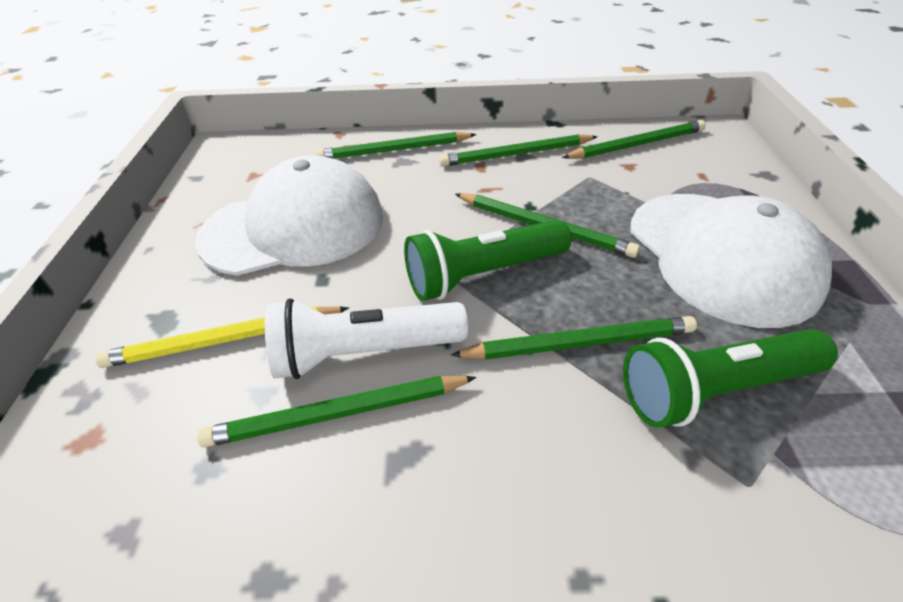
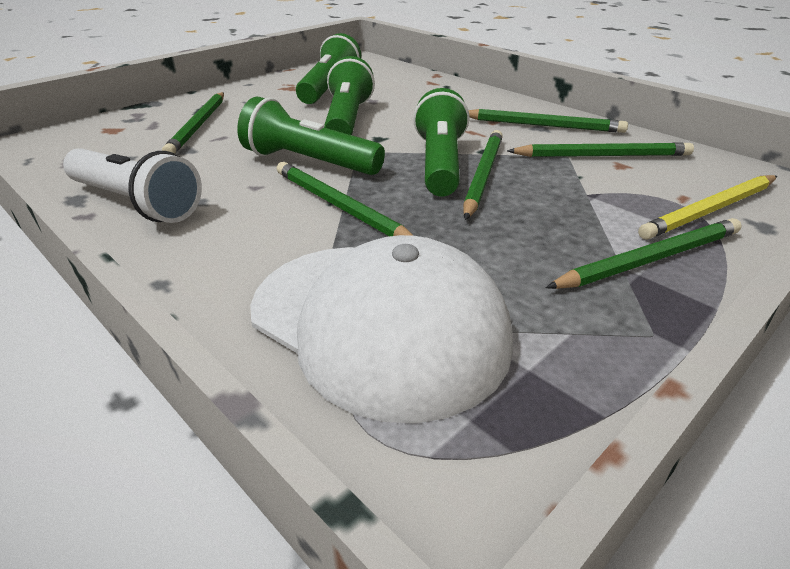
green flashlight: 2 -> 4
white cap: 2 -> 1

